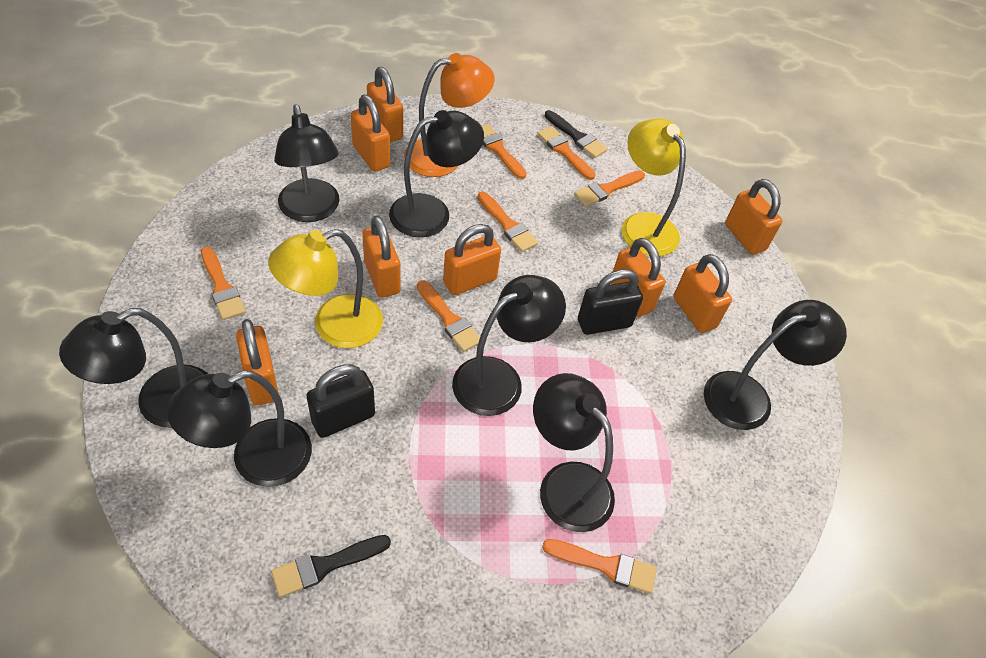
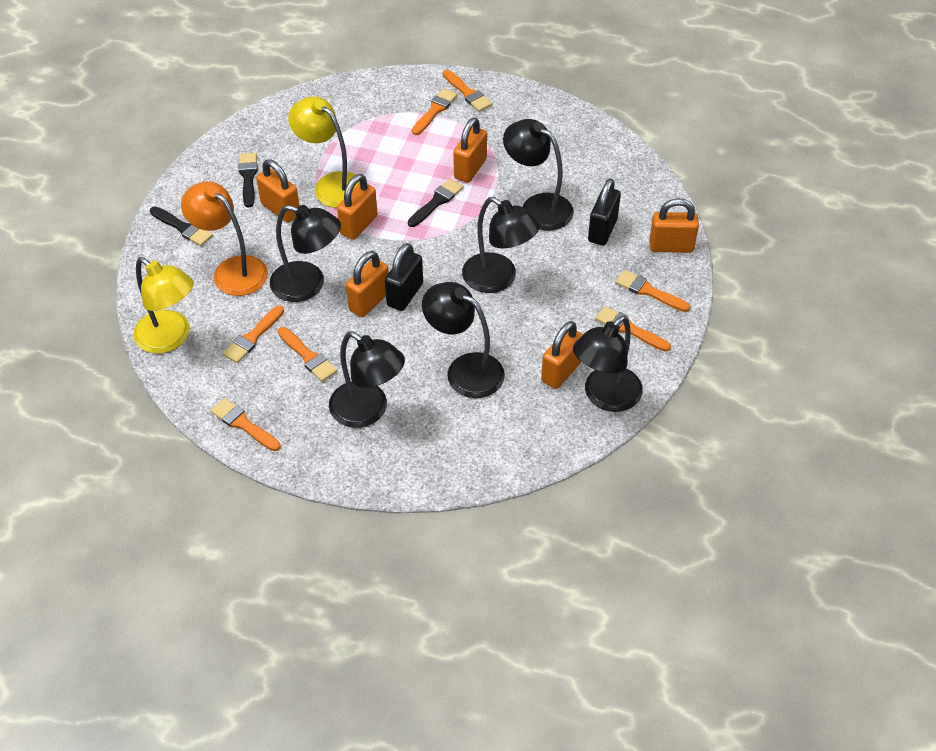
black brush: 2 -> 3
black lamp: 7 -> 6
orange padlock: 8 -> 6

